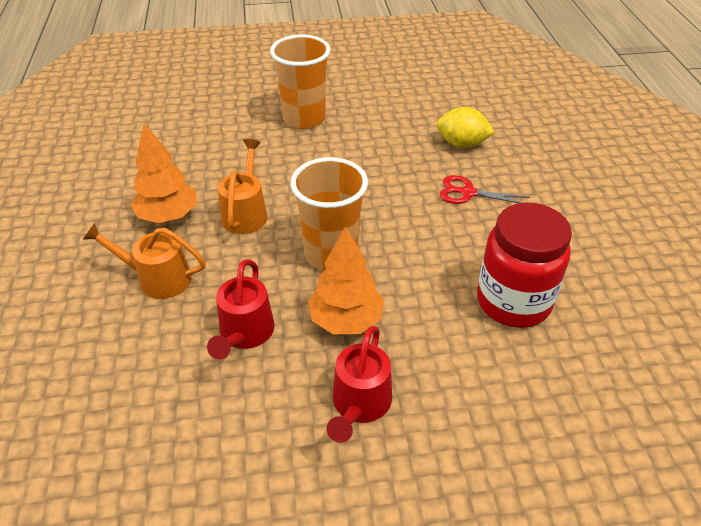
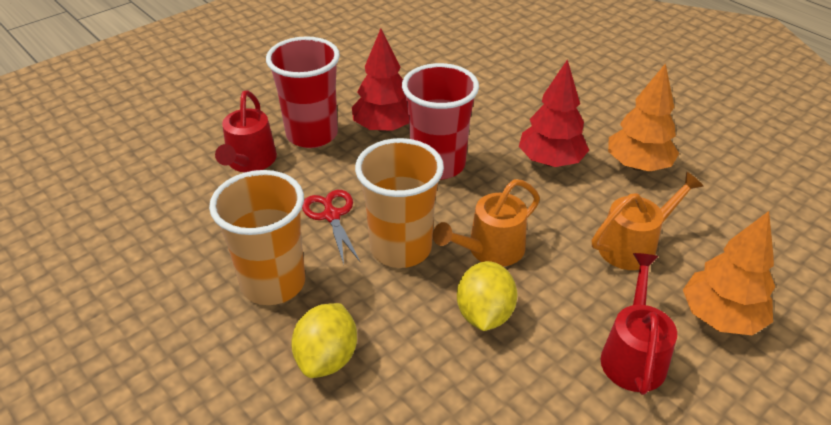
red cup: 0 -> 2
red jar: 1 -> 0
red tree: 0 -> 2
yellow lemon: 1 -> 2

